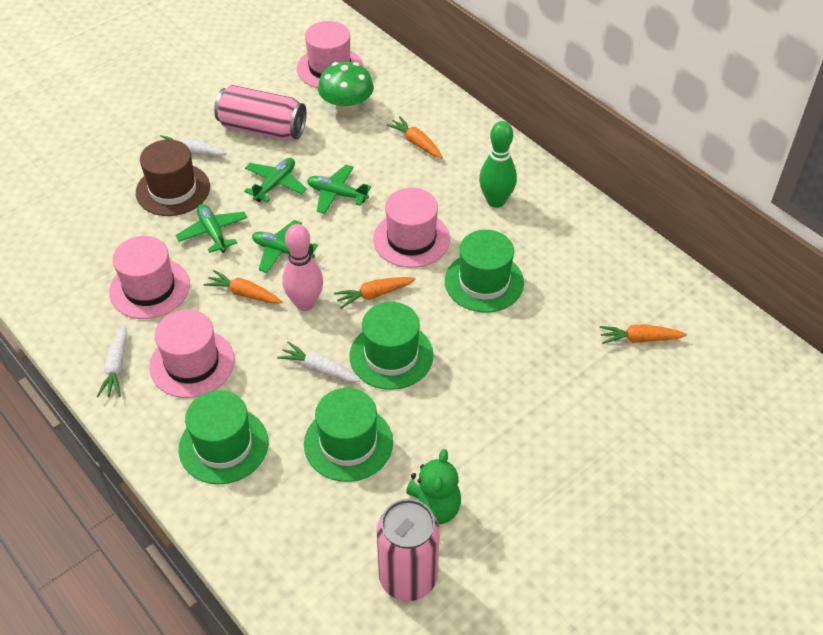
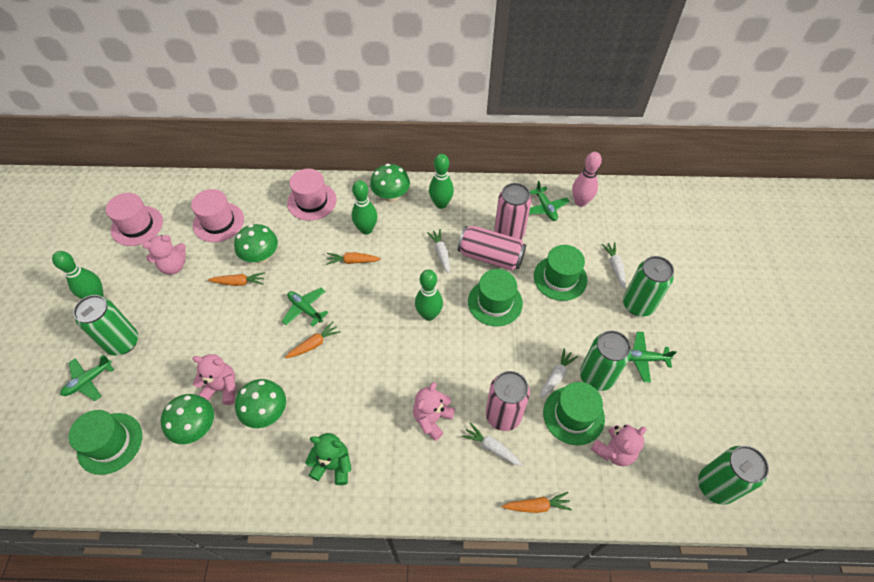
brown hat: 1 -> 0
green bowling pin: 1 -> 4
green can: 0 -> 4
green mushroom: 1 -> 4
pink can: 2 -> 3
pink hat: 4 -> 3
pink teddy bear: 0 -> 4
white carrot: 3 -> 4

